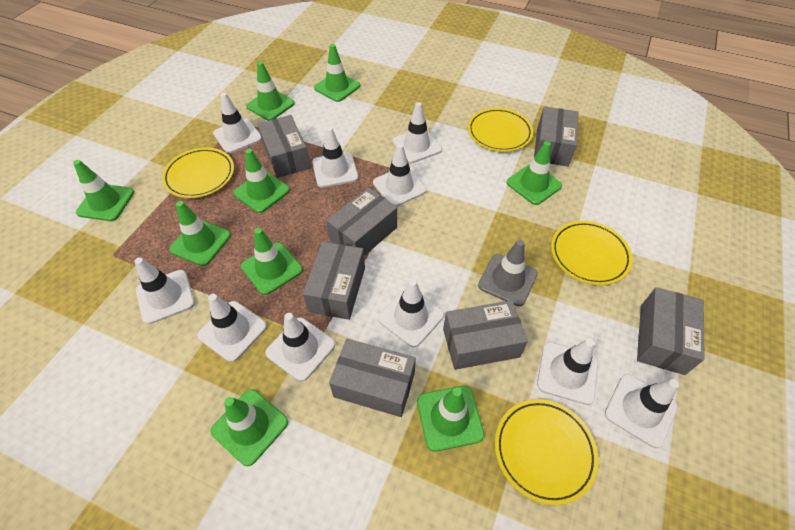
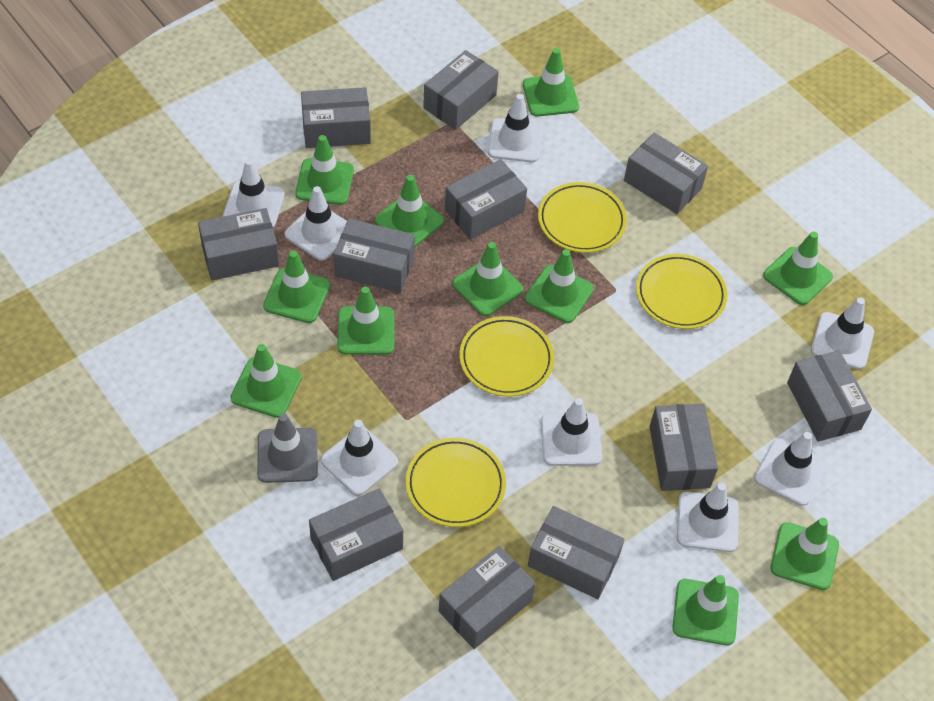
green traffic cone: 9 -> 11
grey box: 7 -> 11
white traffic cone: 10 -> 8

